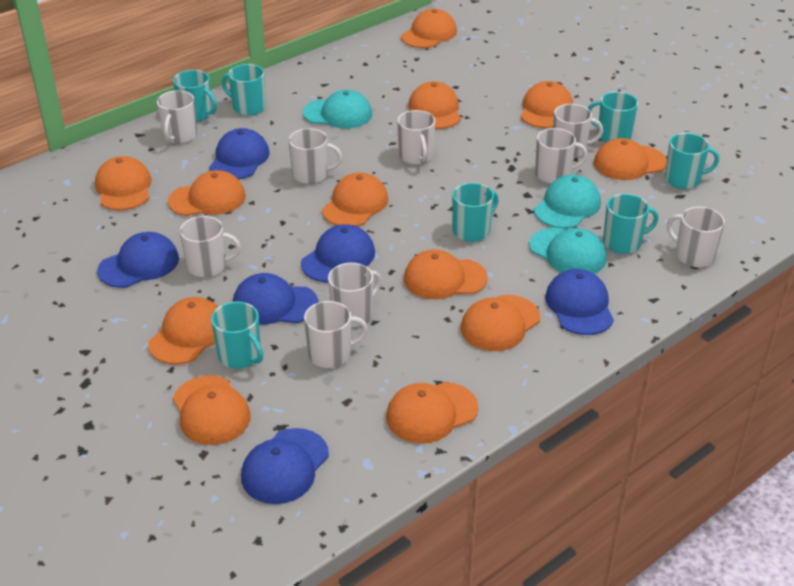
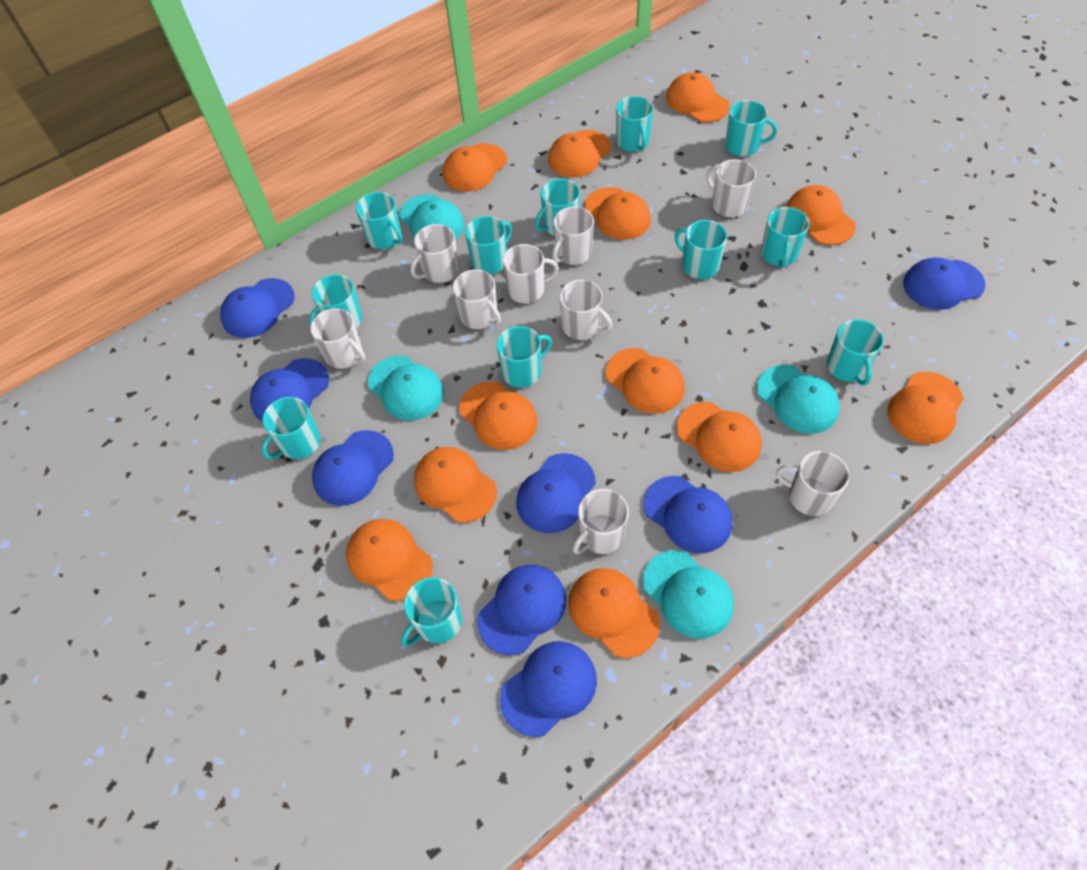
blue cap: 6 -> 8
turquoise cap: 3 -> 4
turquoise mug: 7 -> 12

